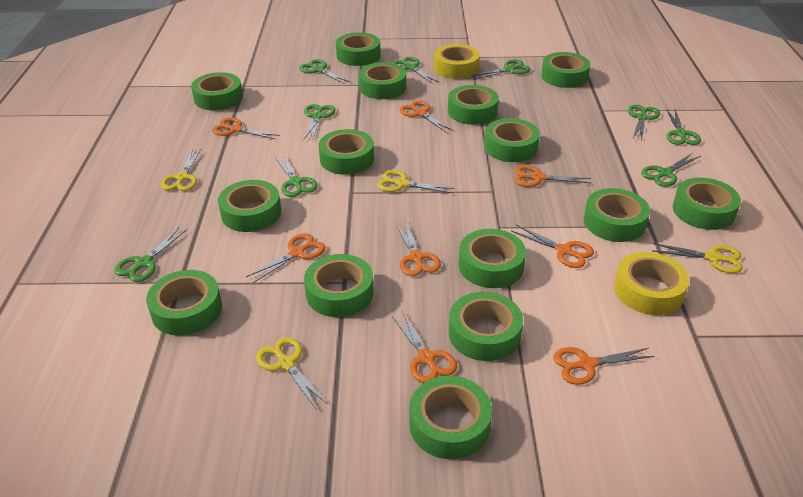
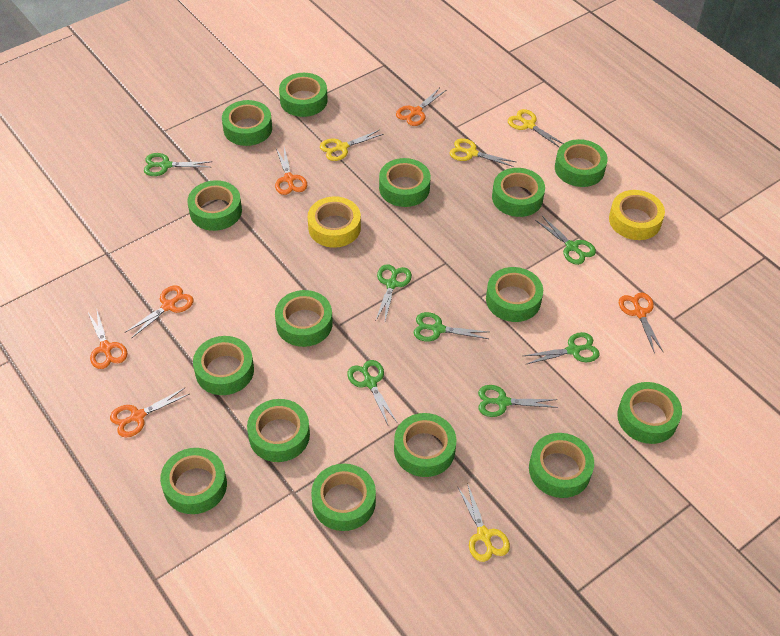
green scissors: 9 -> 7
orange scissors: 8 -> 6

